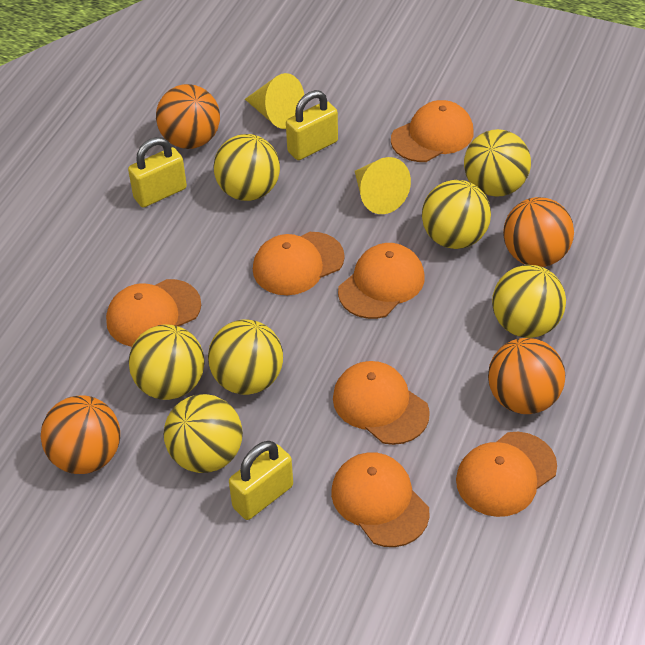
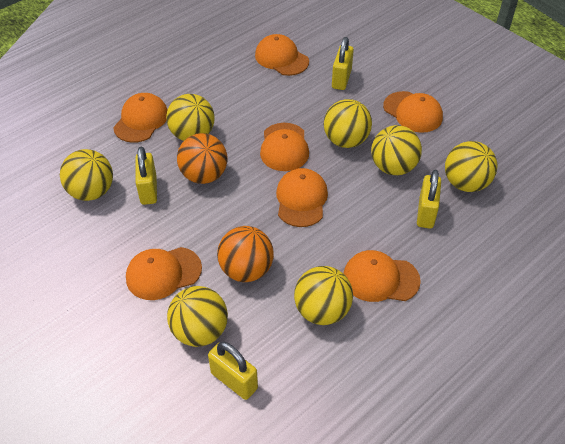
orange ball: 4 -> 2
yellow cone: 2 -> 0
yellow padlock: 3 -> 4

